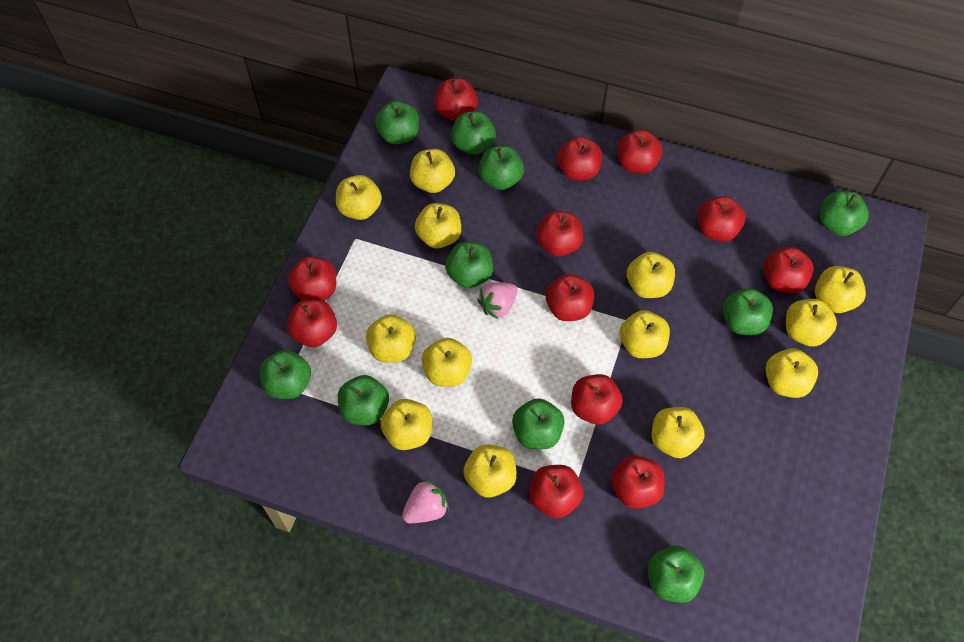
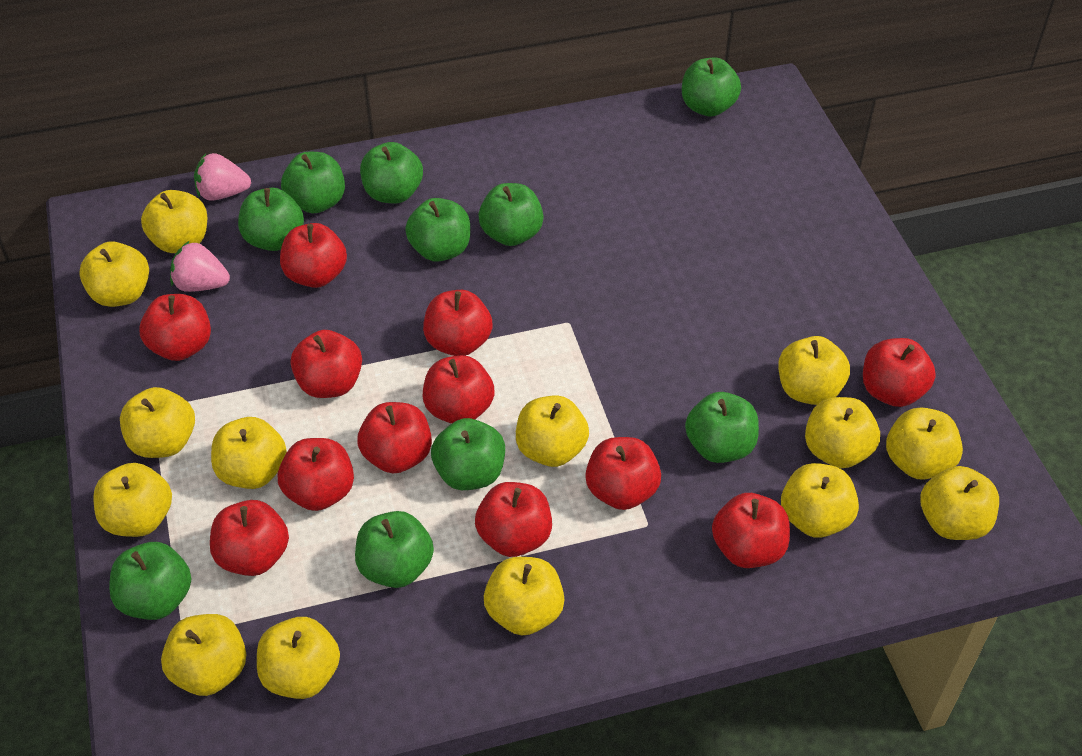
yellow apple: 13 -> 14

